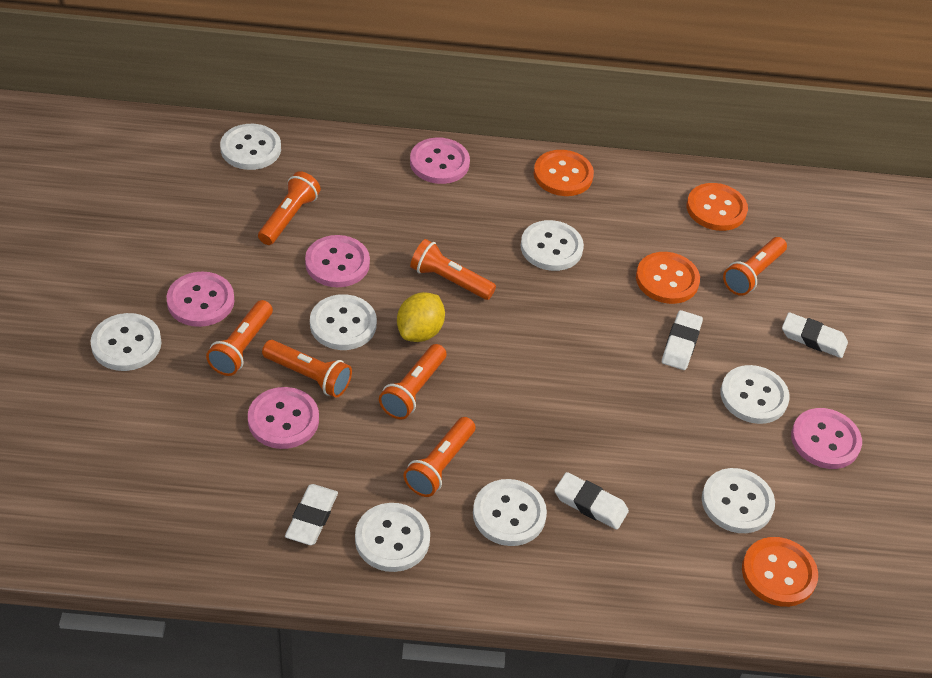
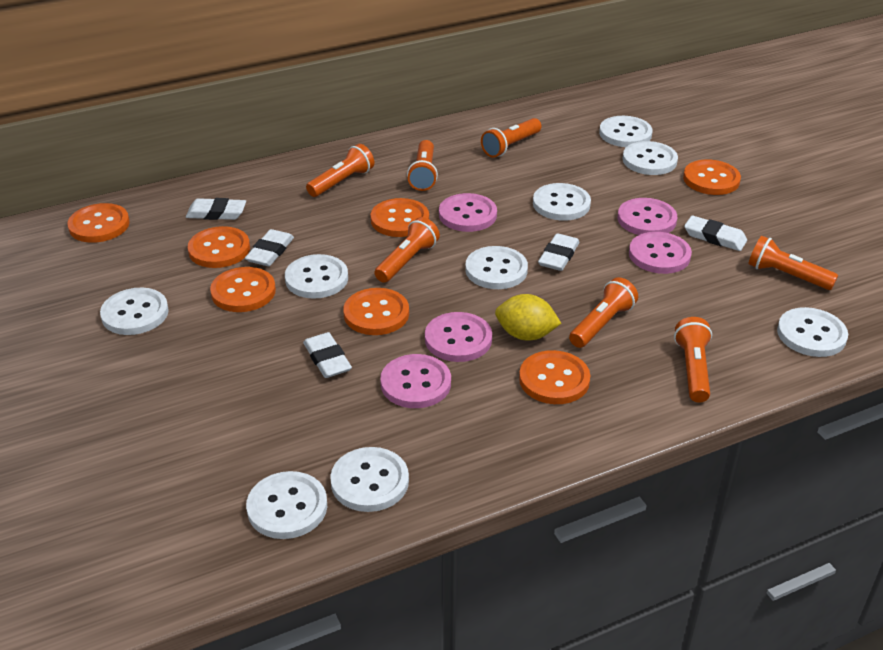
orange button: 4 -> 7
white button: 8 -> 9
white eraser: 4 -> 5

